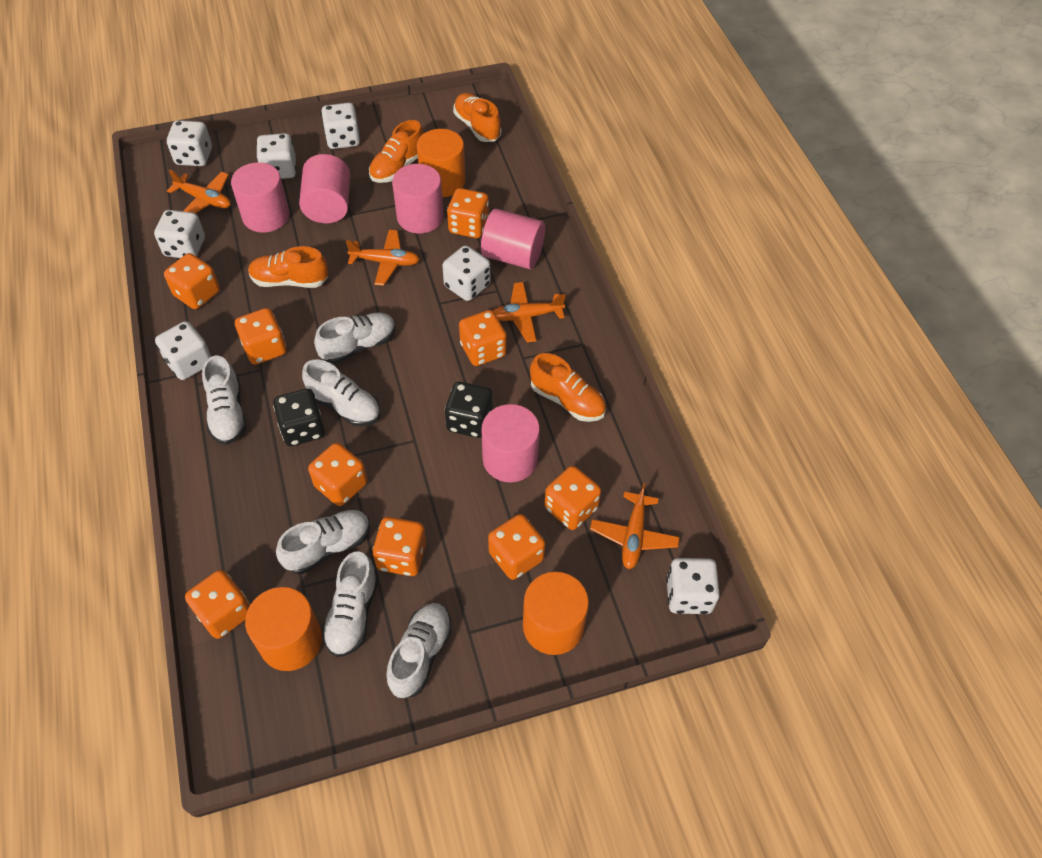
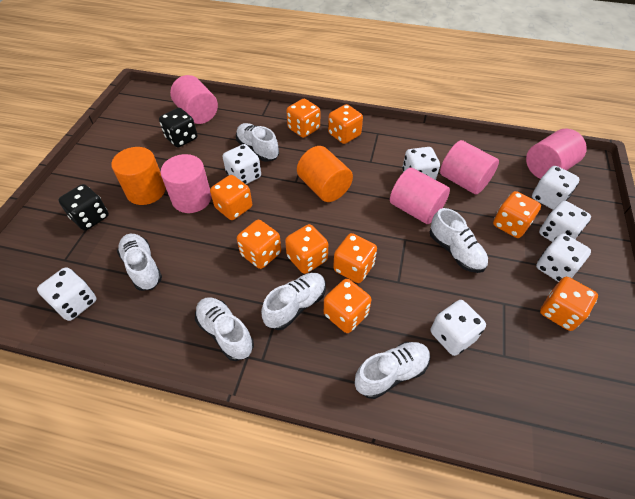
orange cylinder: 3 -> 2
orange plane: 4 -> 0
orange shoe: 4 -> 0

